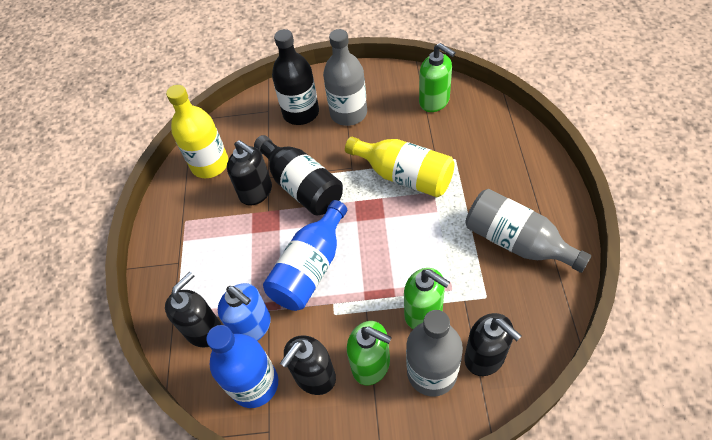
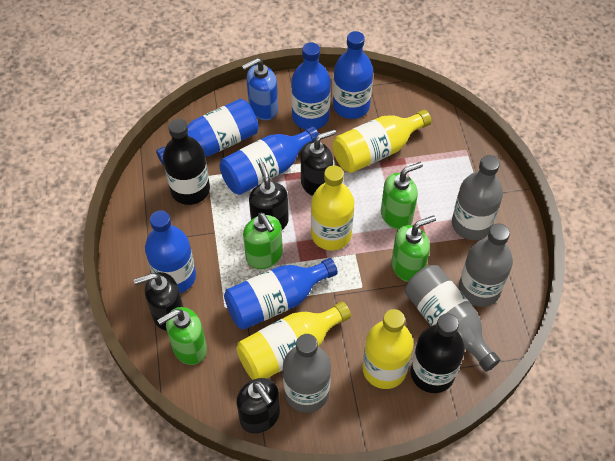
blue bottle: 2 -> 6
green soap dispenser: 3 -> 4
grey bottle: 3 -> 4
yellow bottle: 2 -> 4

